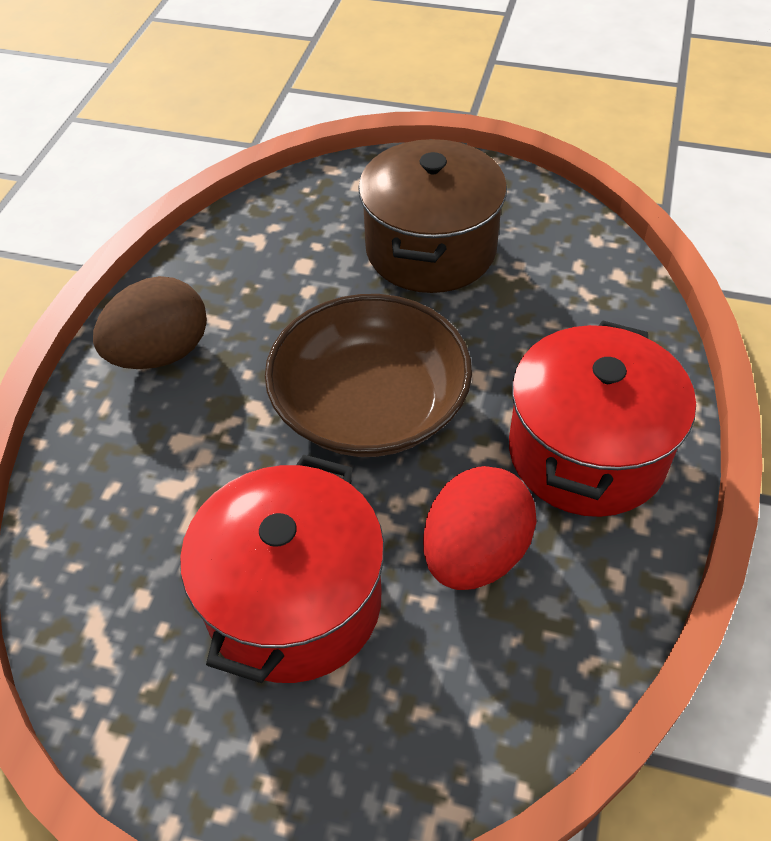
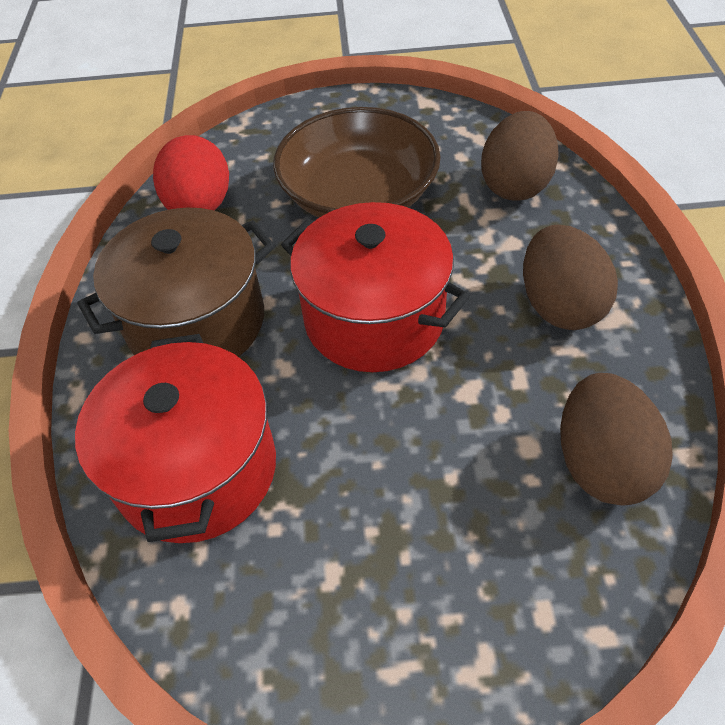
brown egg: 1 -> 3

